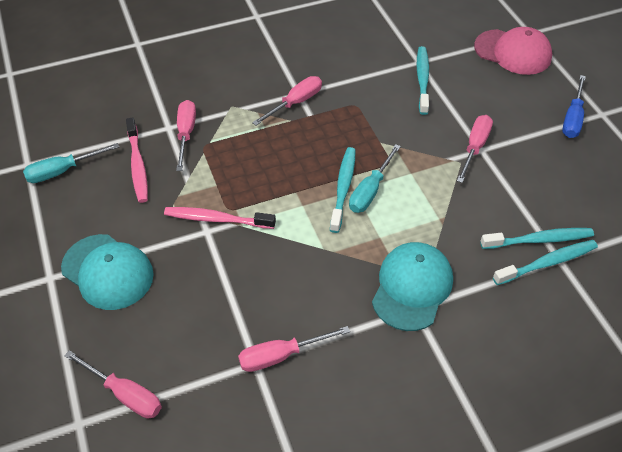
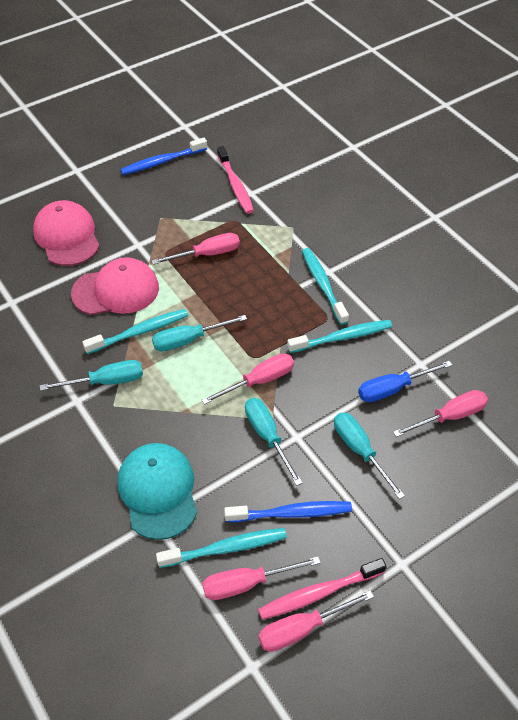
blue toothbrush: 0 -> 2
pink cap: 1 -> 2
turquoise cap: 2 -> 1
turquoise screwdriver: 2 -> 4

